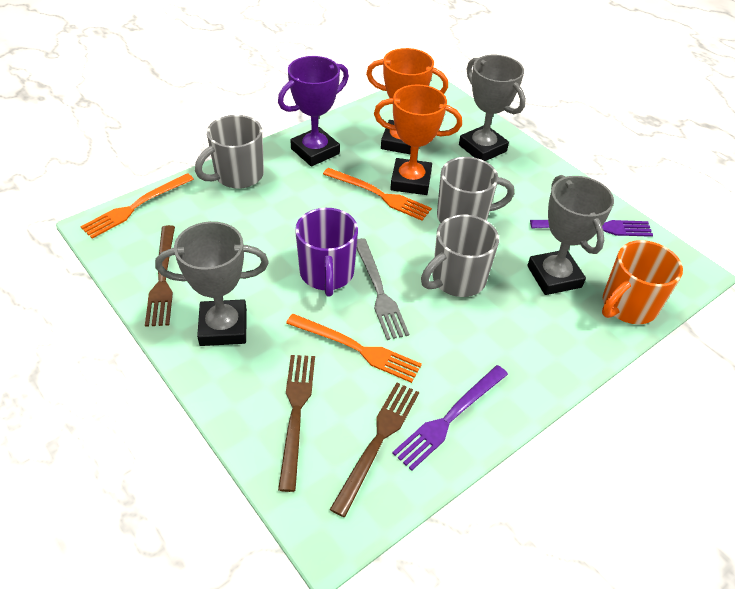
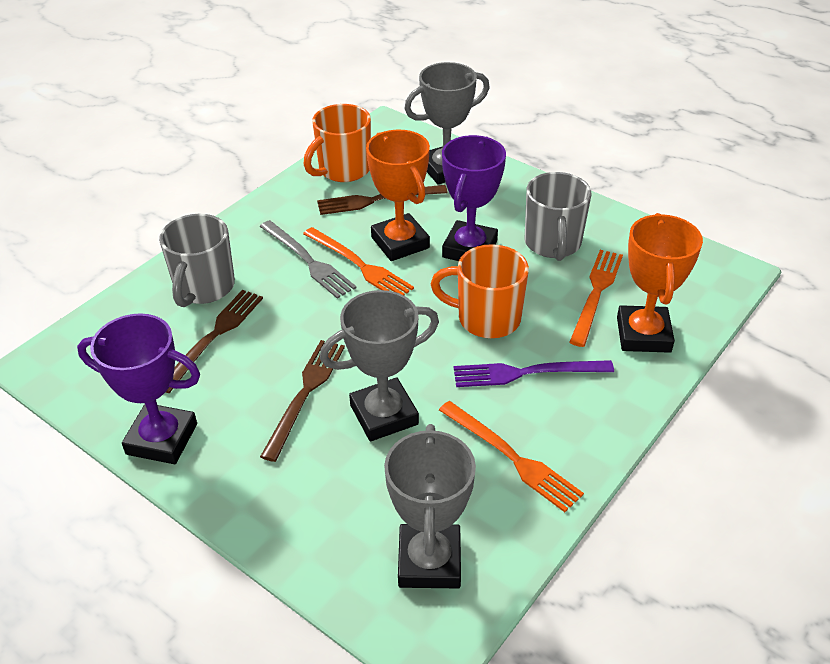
grey mug: 3 -> 2
orange mug: 1 -> 2
purple fork: 2 -> 1
purple mug: 1 -> 0
purple trophy: 1 -> 2

